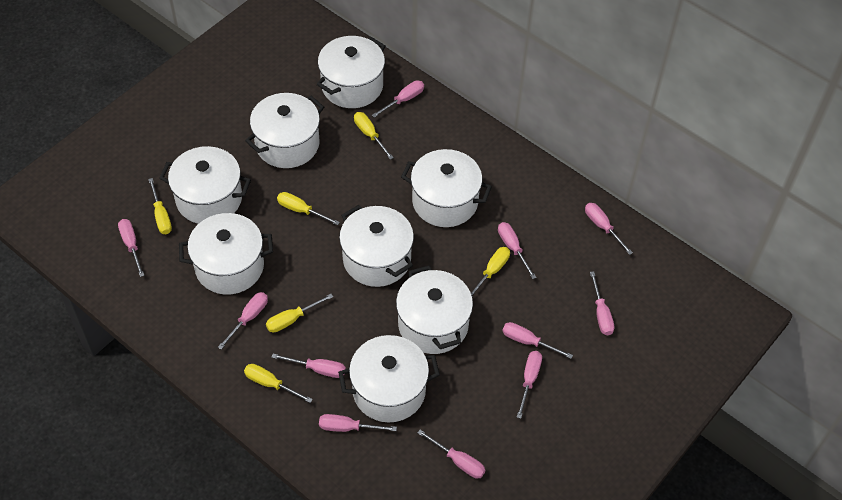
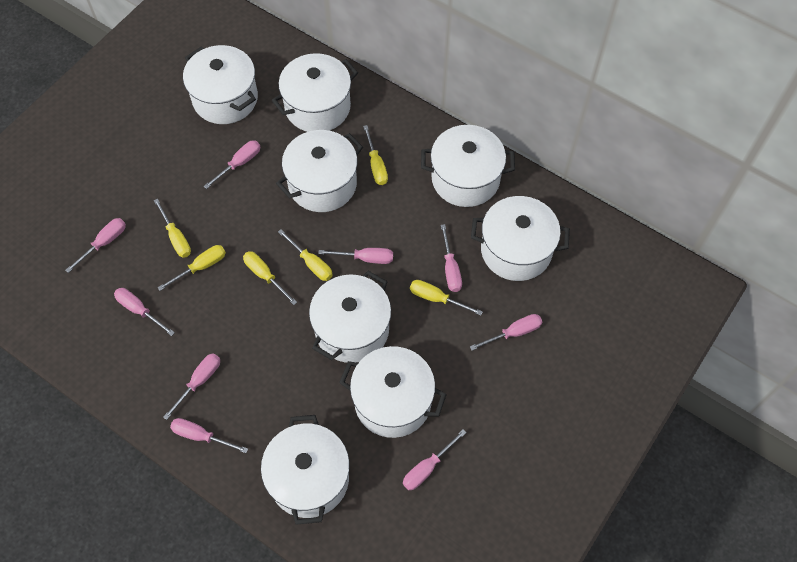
pink screwdriver: 11 -> 9

